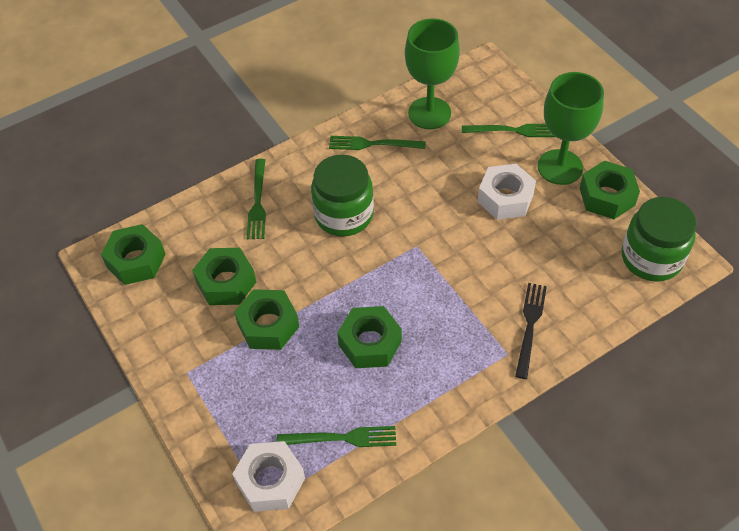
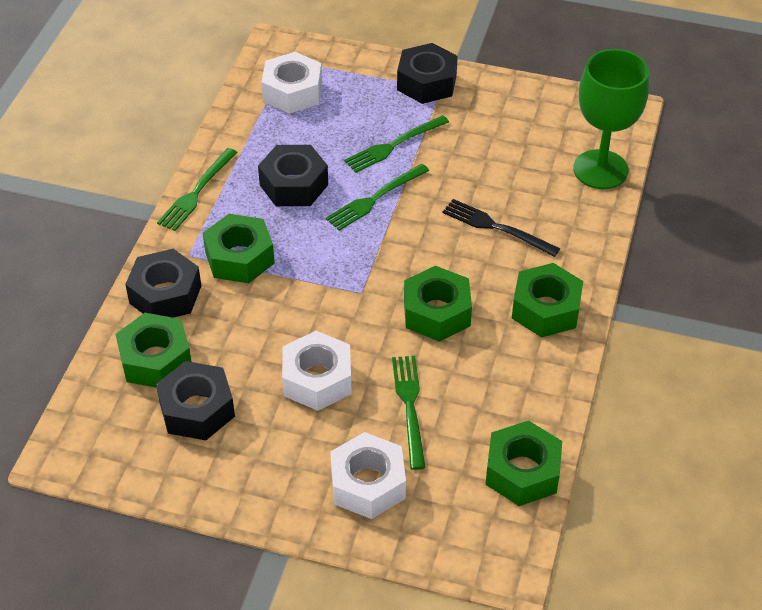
black nut: 0 -> 4
green goblet: 2 -> 1
green jar: 2 -> 0
white nut: 2 -> 3

